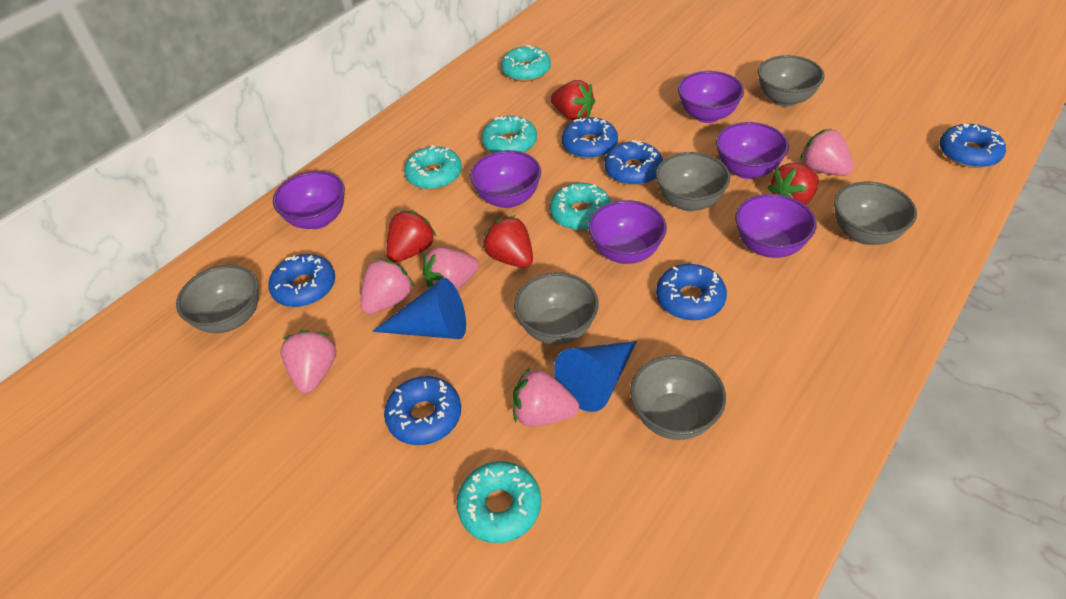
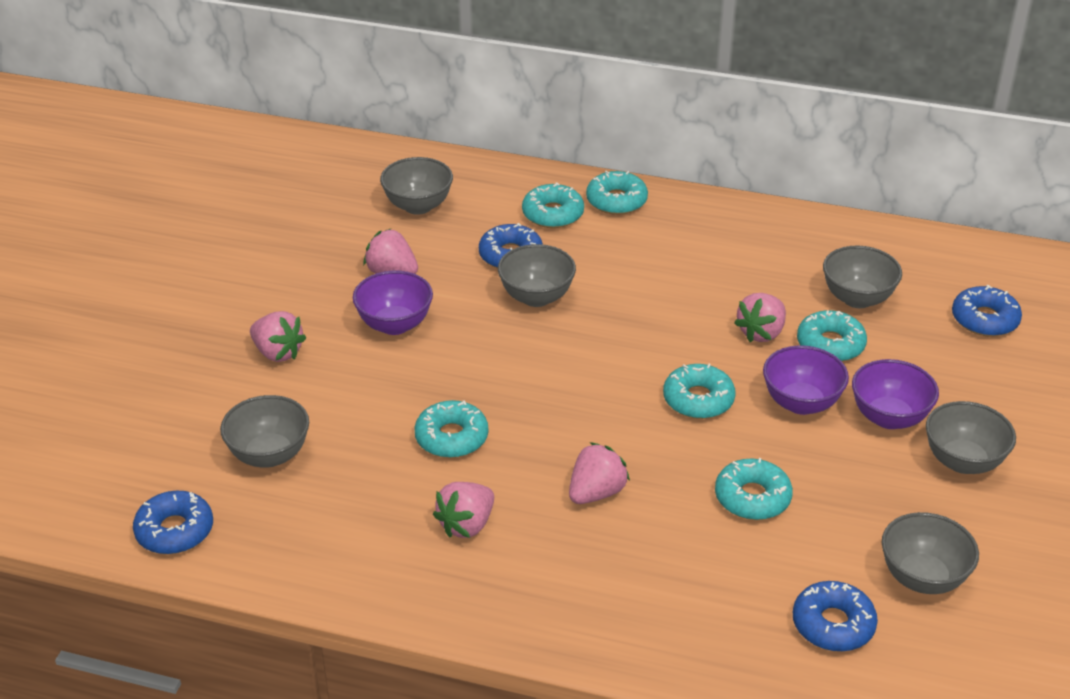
blue cone: 2 -> 0
blue donut: 6 -> 4
purple bowl: 6 -> 3
red strawberry: 4 -> 0
turquoise donut: 5 -> 6

